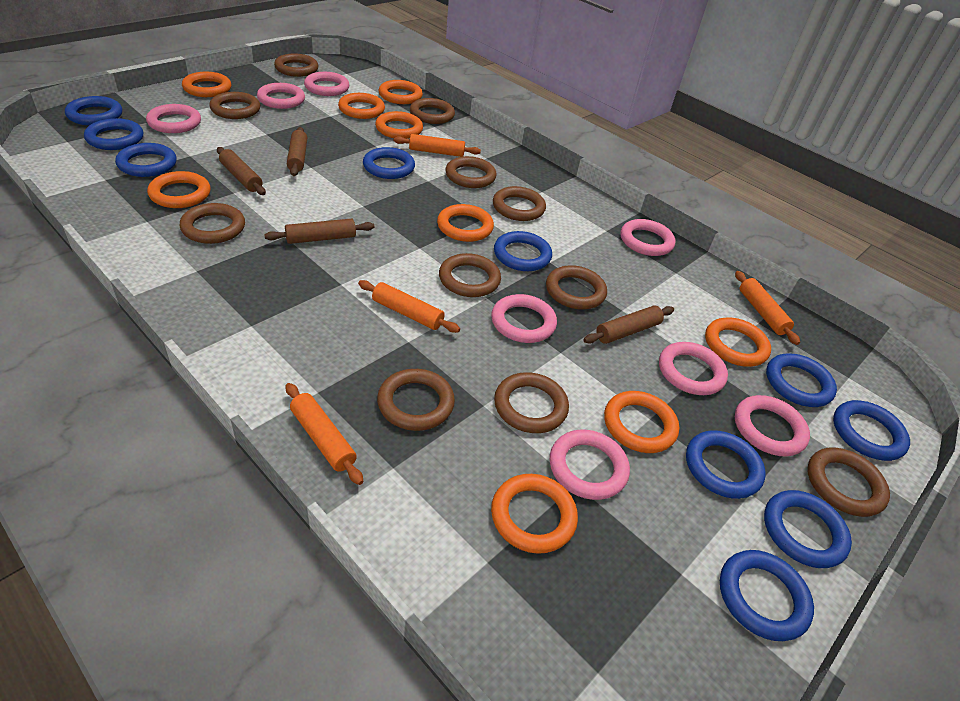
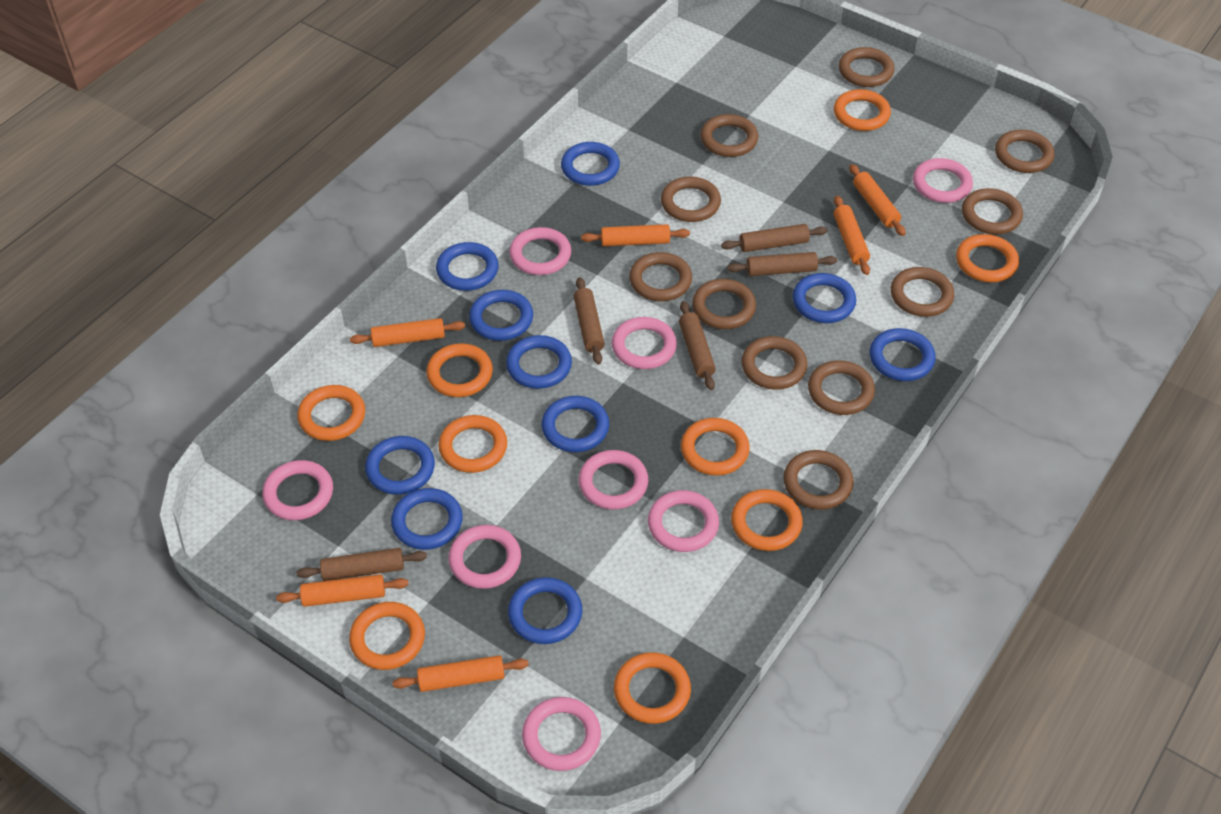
brown rolling pin: 4 -> 5
orange rolling pin: 4 -> 6

